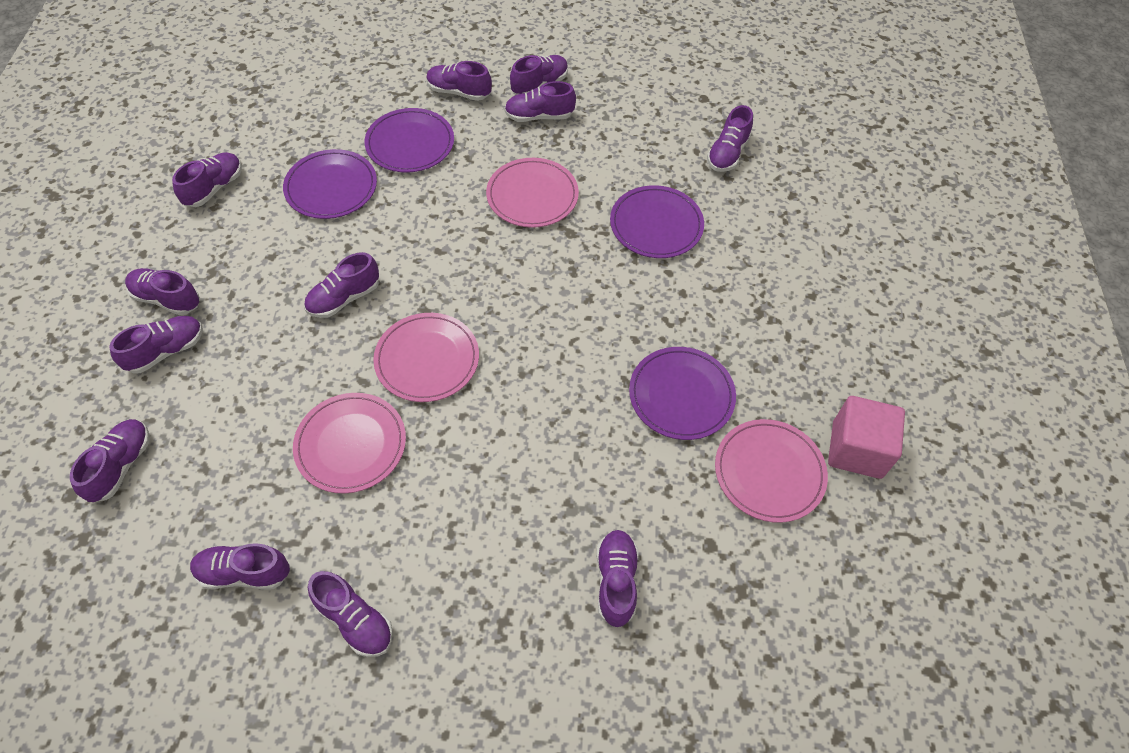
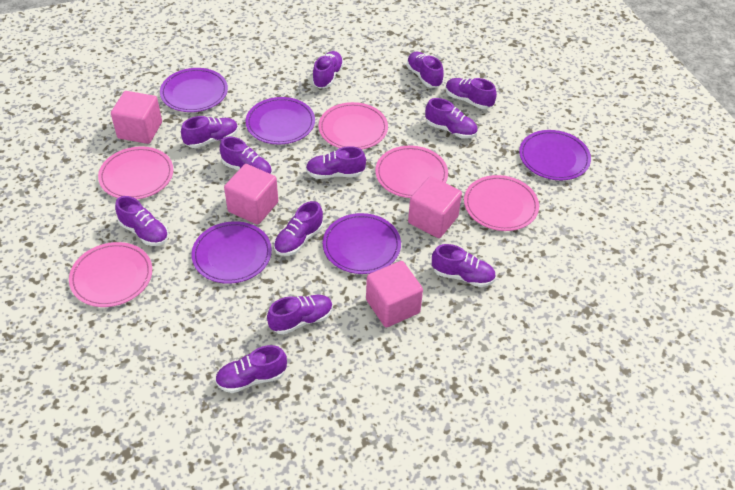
pink cube: 1 -> 4
pink plate: 4 -> 5
purple plate: 4 -> 5

